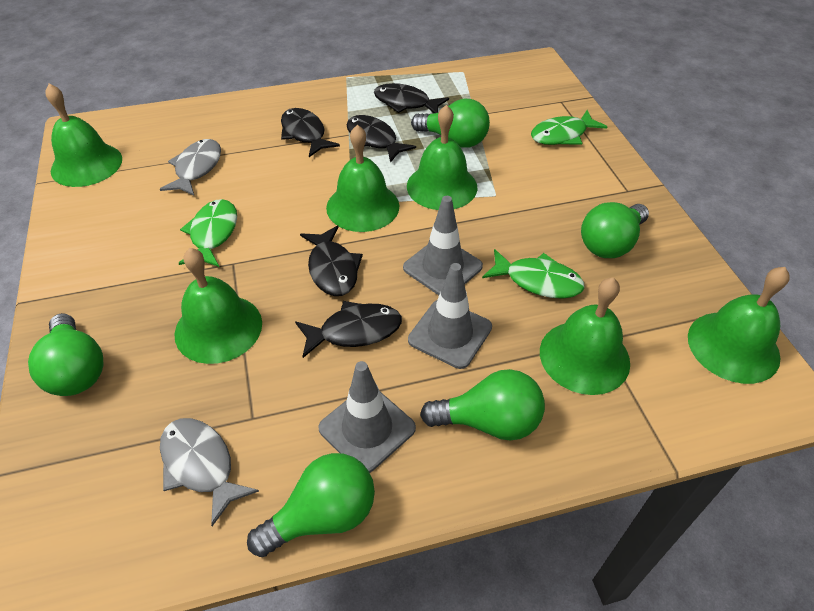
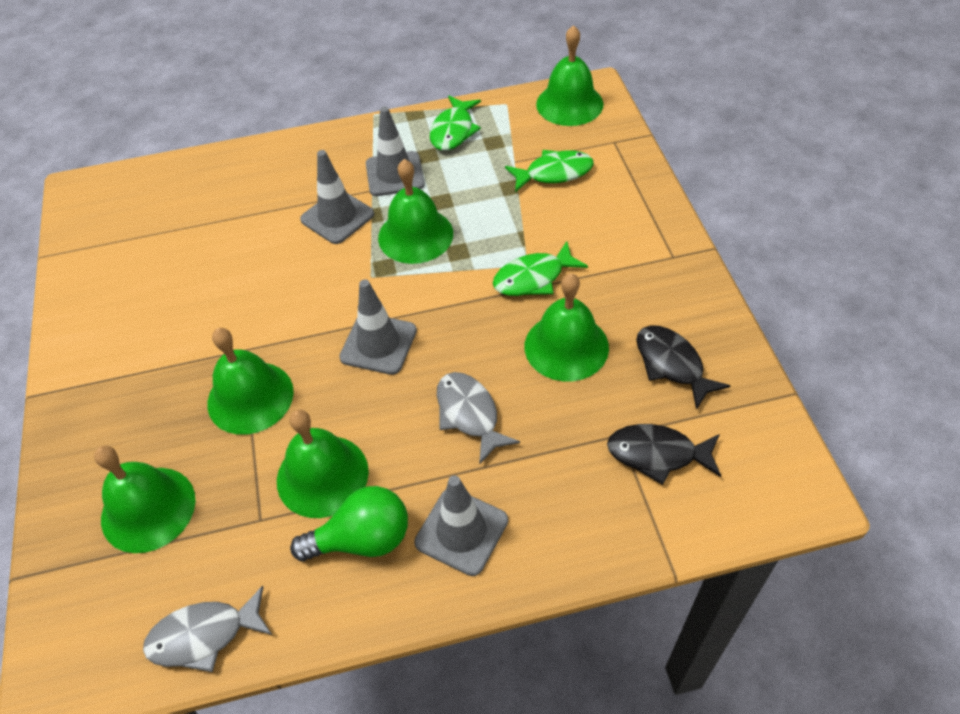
black fish: 5 -> 2
green light bulb: 5 -> 1
grey traffic cone: 3 -> 4

